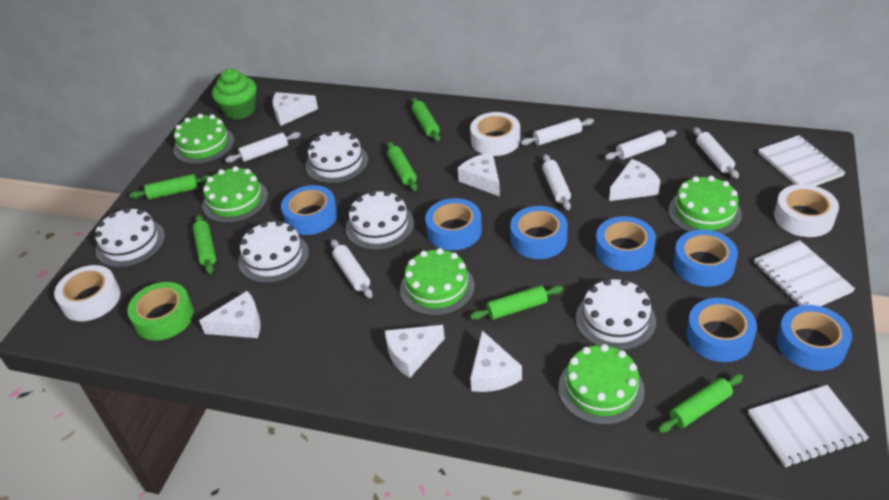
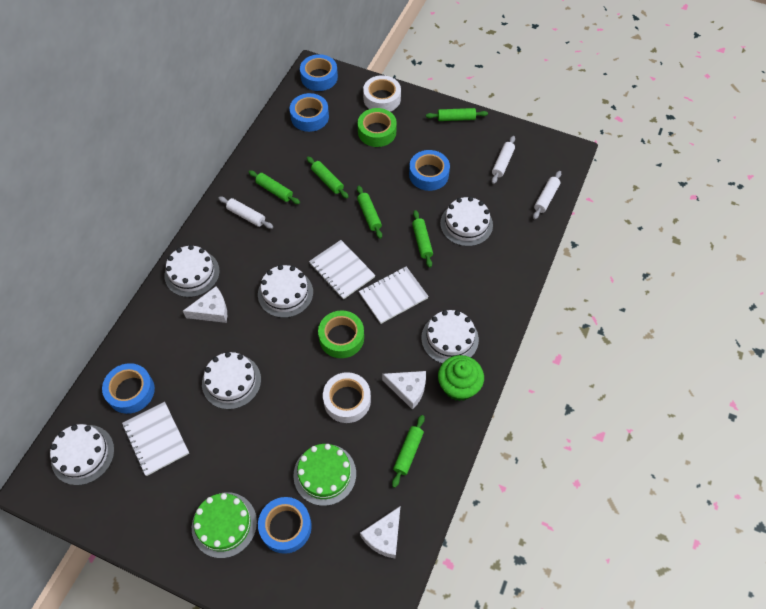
blue tape: 7 -> 5
green cake: 5 -> 2
green tape: 1 -> 2
white cake: 5 -> 6
white cheese: 6 -> 3
white rolling pin: 6 -> 3
white tape: 3 -> 2

